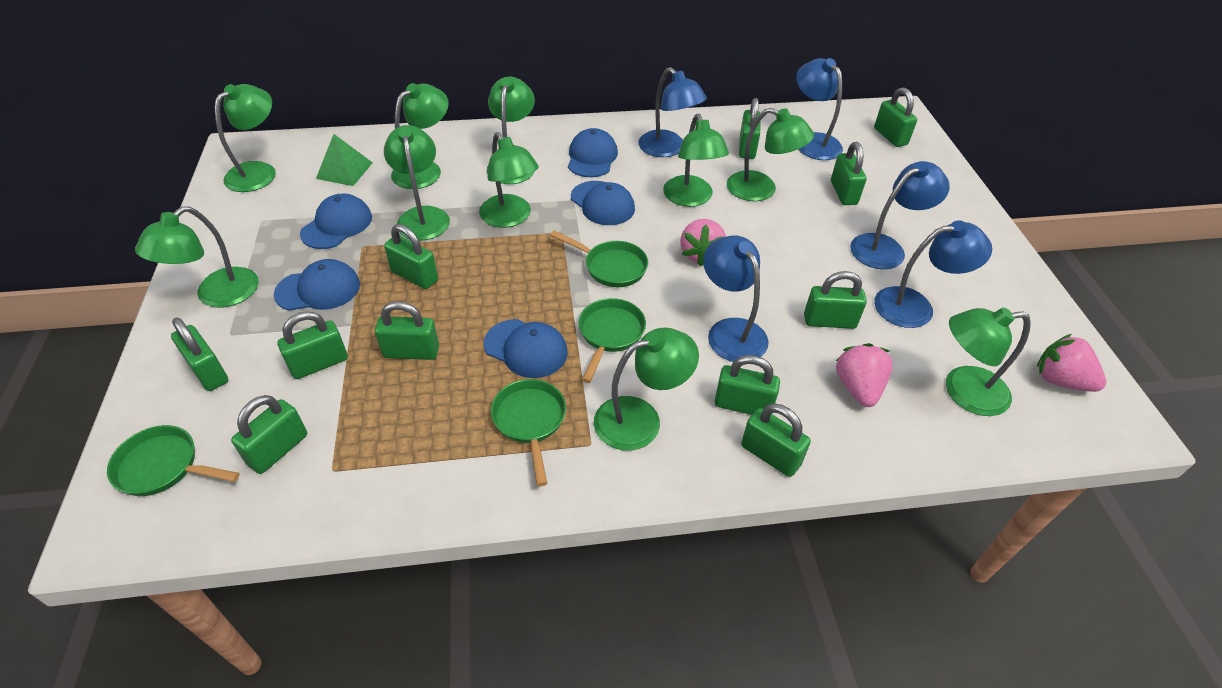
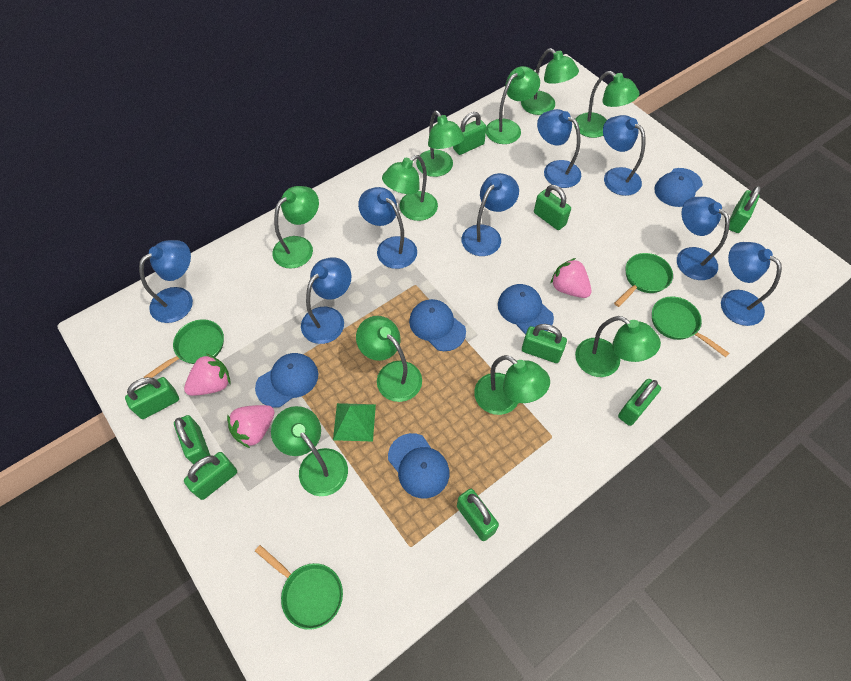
blue lamp: 5 -> 8
green padlock: 11 -> 9

